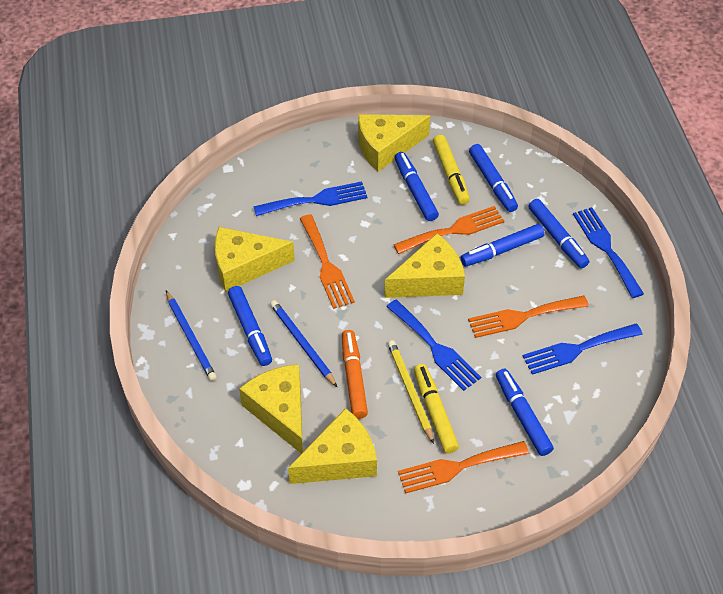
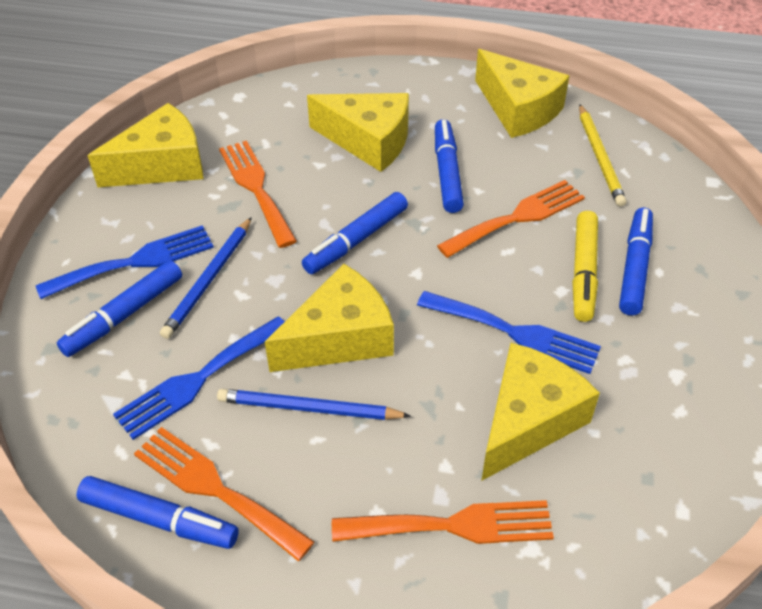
blue fork: 4 -> 3
blue marker: 6 -> 5
orange marker: 1 -> 0
yellow marker: 2 -> 1

